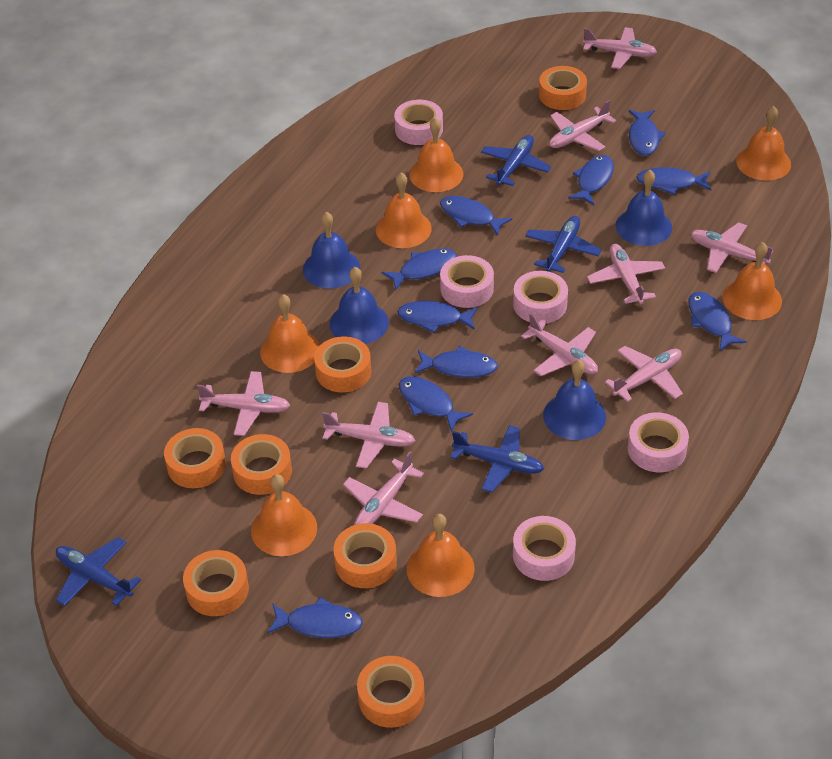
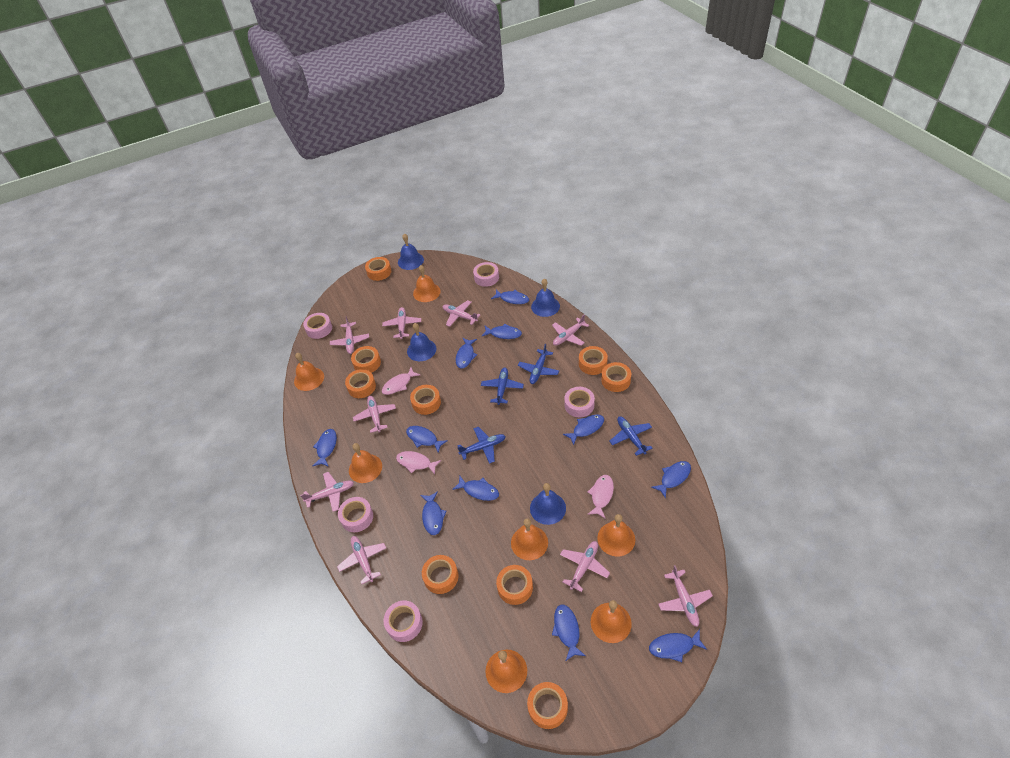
blue fish: 10 -> 11
orange tape: 7 -> 9
pink fish: 0 -> 3

